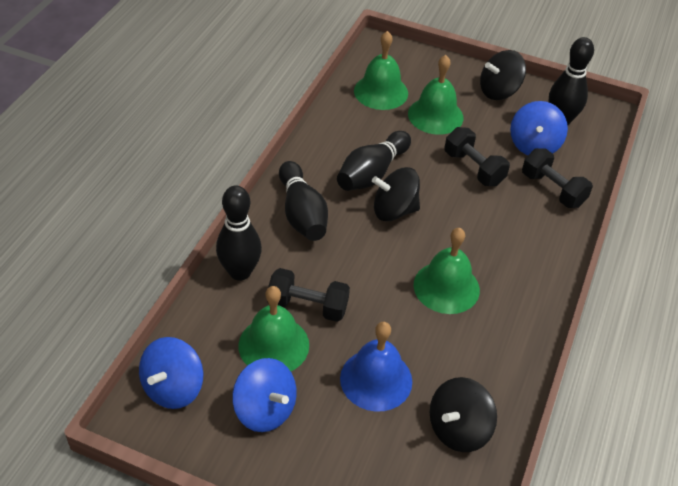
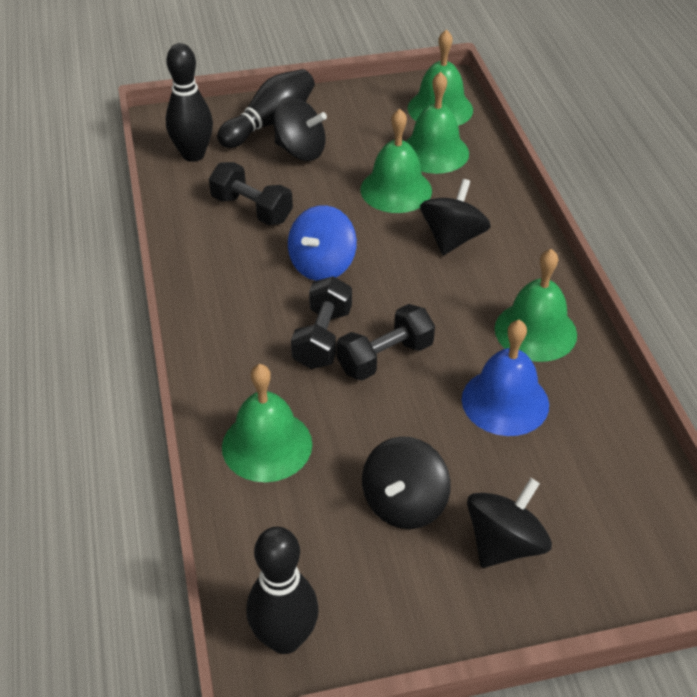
black bowling pin: 4 -> 3
black spinning top: 3 -> 4
blue spinning top: 3 -> 1
green bell: 4 -> 5

